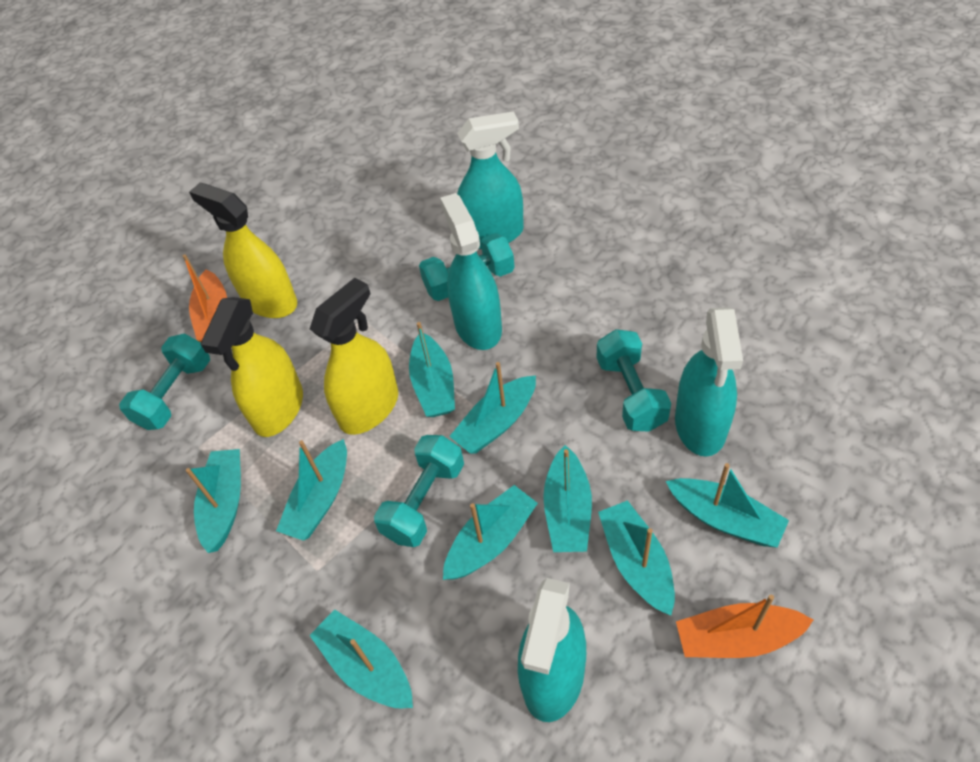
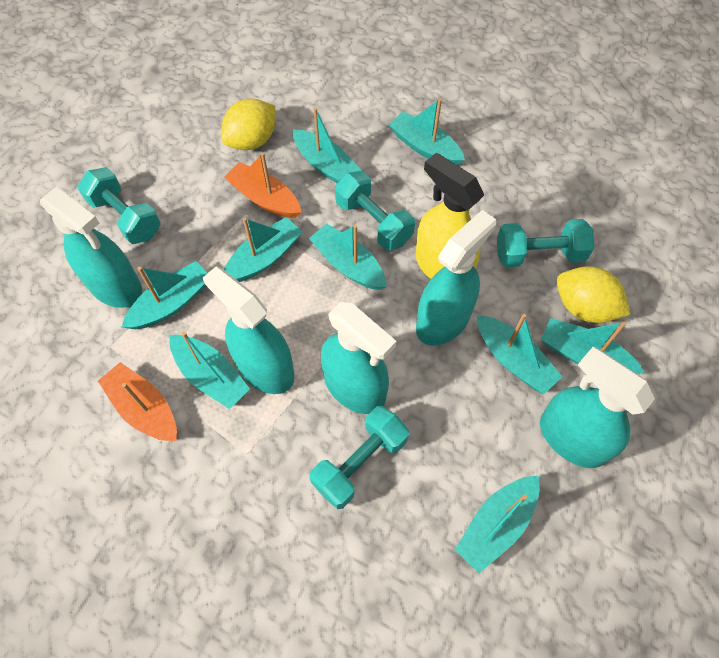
turquoise spray bottle: 4 -> 5
yellow lemon: 0 -> 2
yellow spray bottle: 3 -> 1

